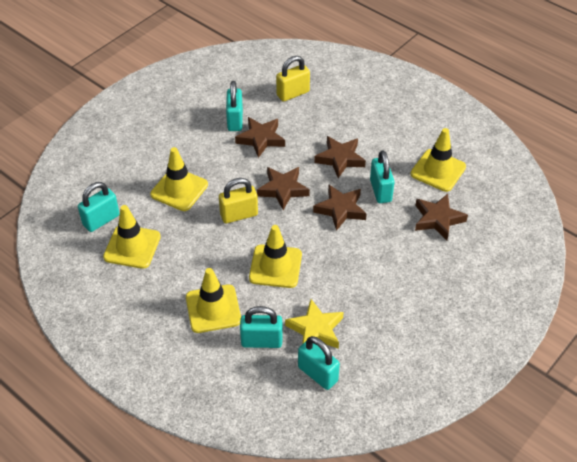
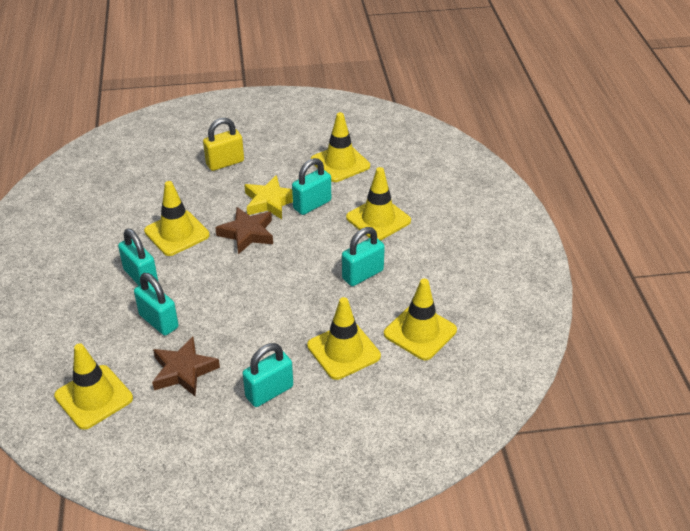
brown star: 5 -> 2
yellow padlock: 2 -> 1
yellow traffic cone: 5 -> 6

